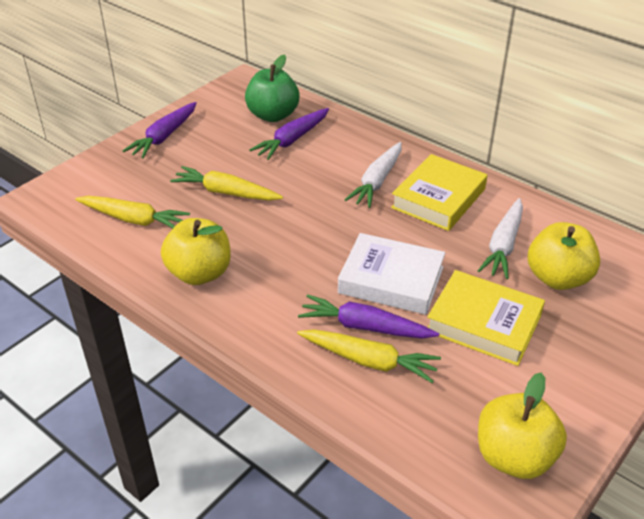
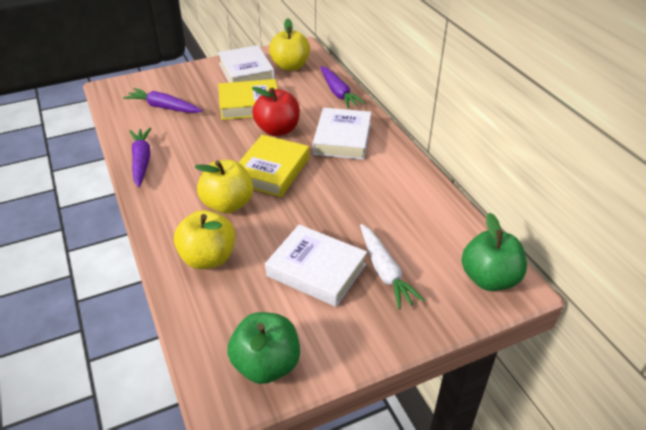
green apple: 1 -> 2
red apple: 0 -> 1
white book: 1 -> 3
white carrot: 2 -> 1
yellow carrot: 3 -> 0

